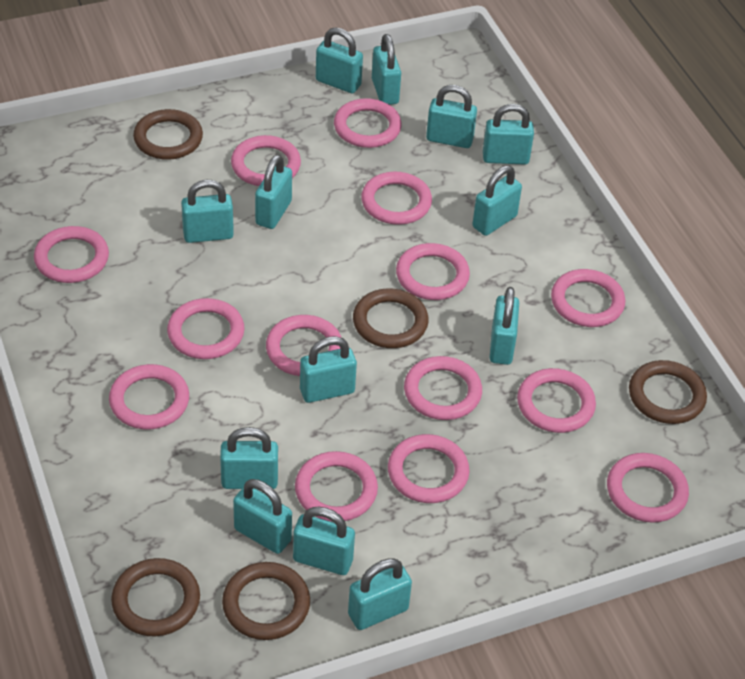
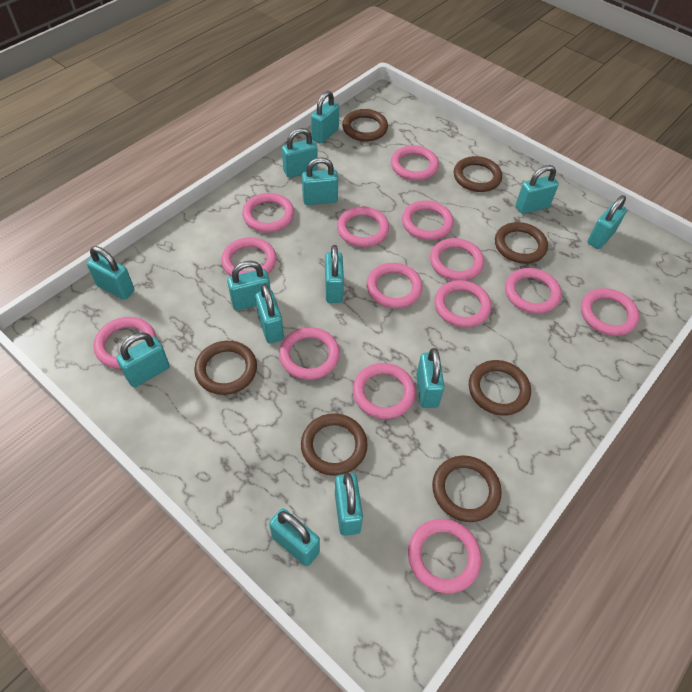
brown ring: 5 -> 7

